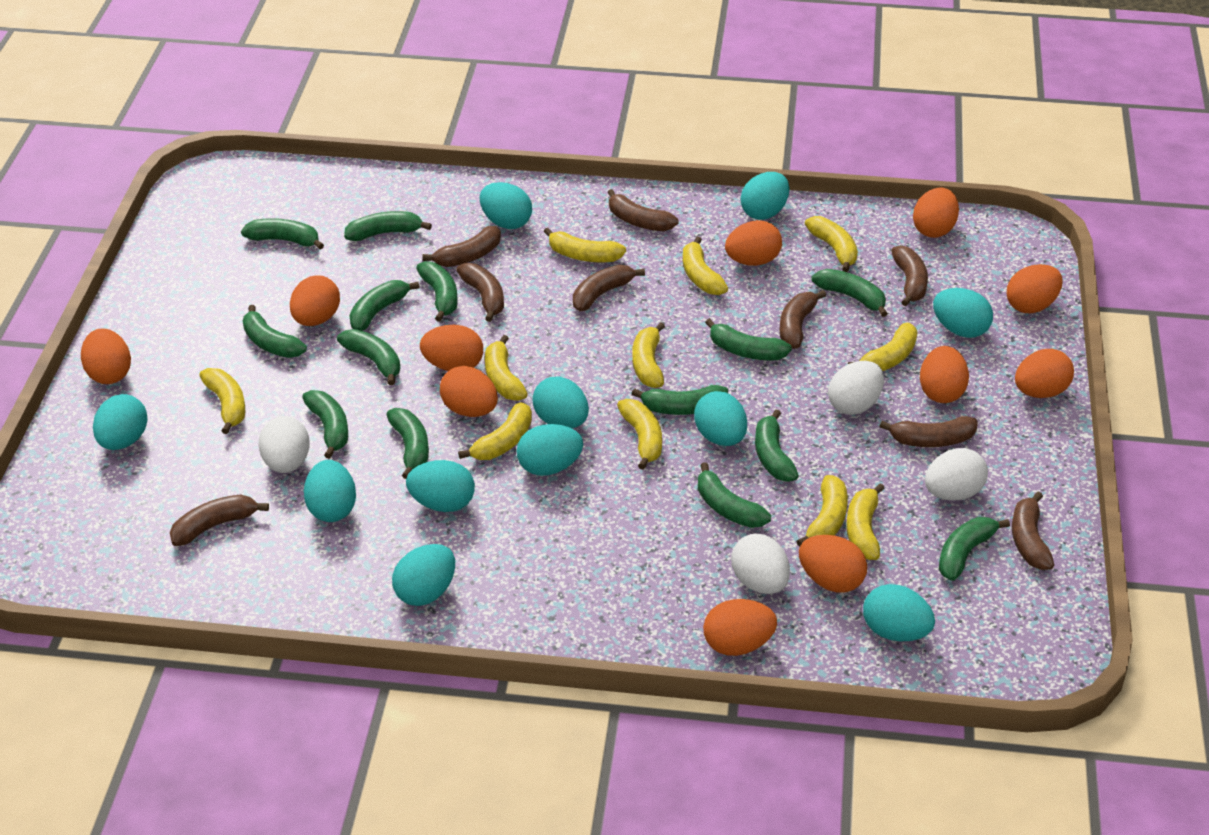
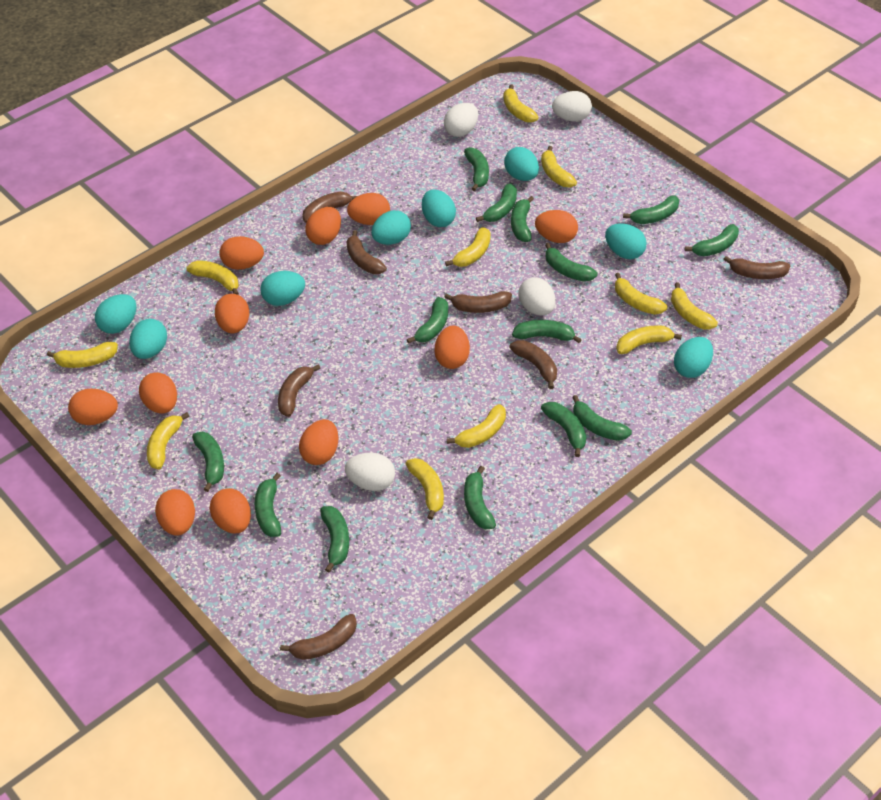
brown banana: 9 -> 7
turquoise egg: 11 -> 8

